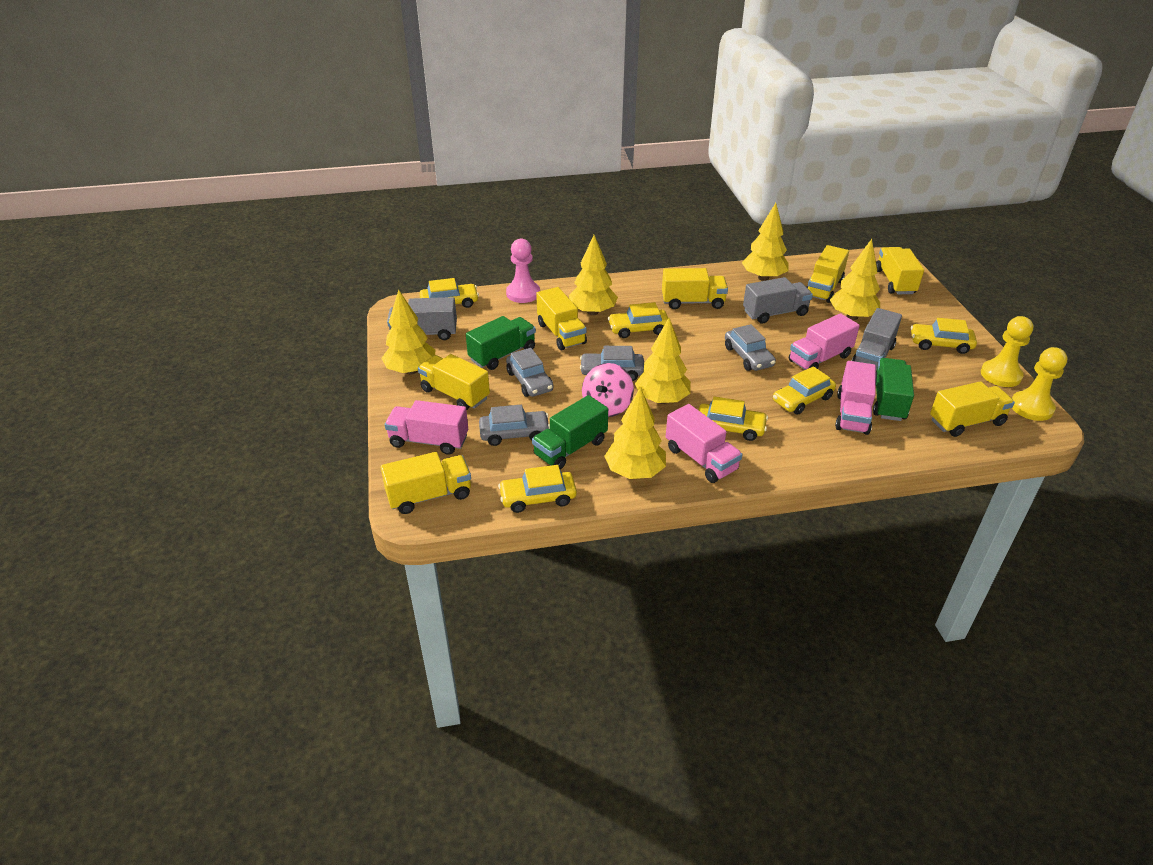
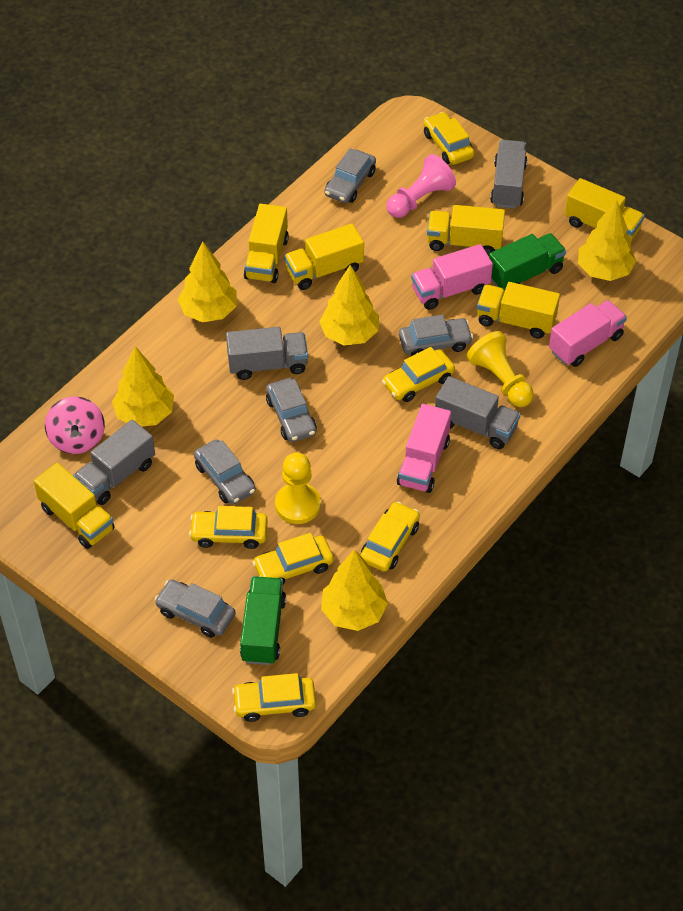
green truck: 3 -> 2
grey car: 4 -> 5
grey truck: 3 -> 4
pink truck: 4 -> 3
yellow tree: 6 -> 5
yellow truck: 7 -> 6

